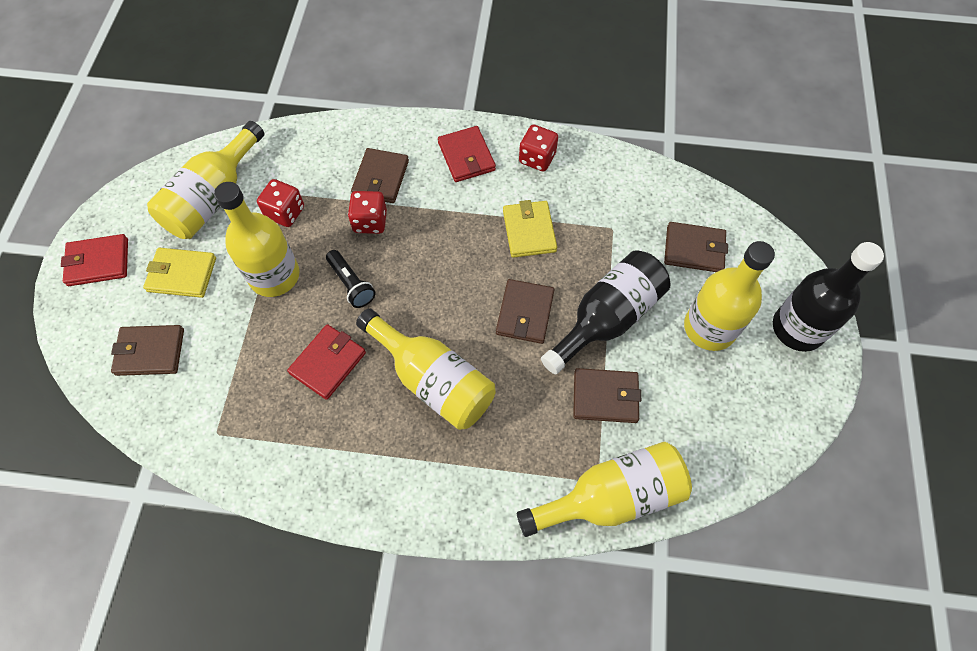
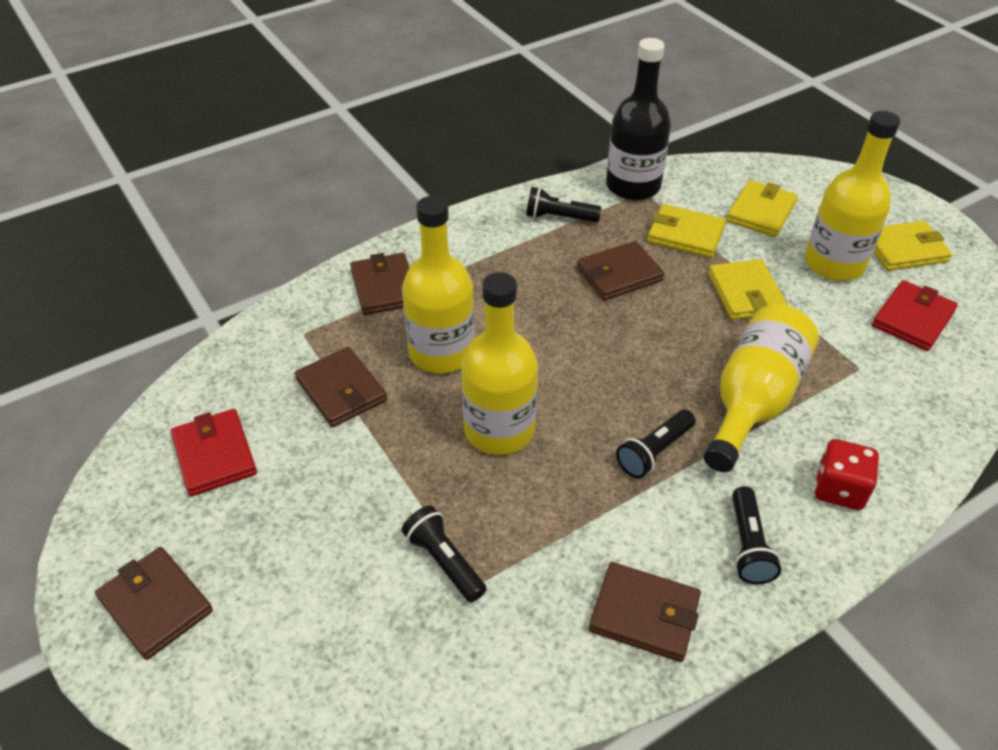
black bottle: 2 -> 1
black flashlight: 1 -> 4
red dice: 3 -> 1
red wallet: 3 -> 2
yellow bottle: 5 -> 4
yellow wallet: 2 -> 4

